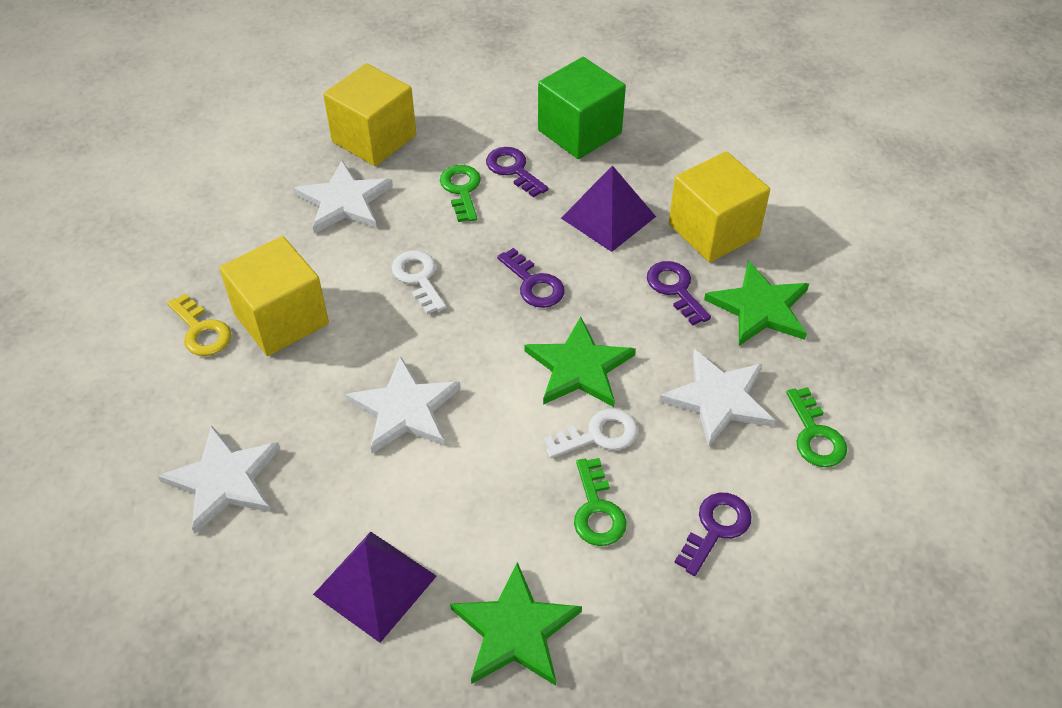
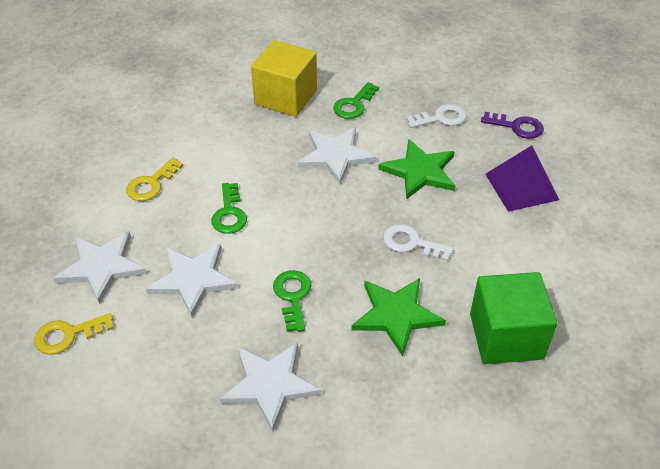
green star: 3 -> 2
purple key: 4 -> 1
purple pyramid: 2 -> 1
yellow cube: 3 -> 1
yellow key: 1 -> 2

